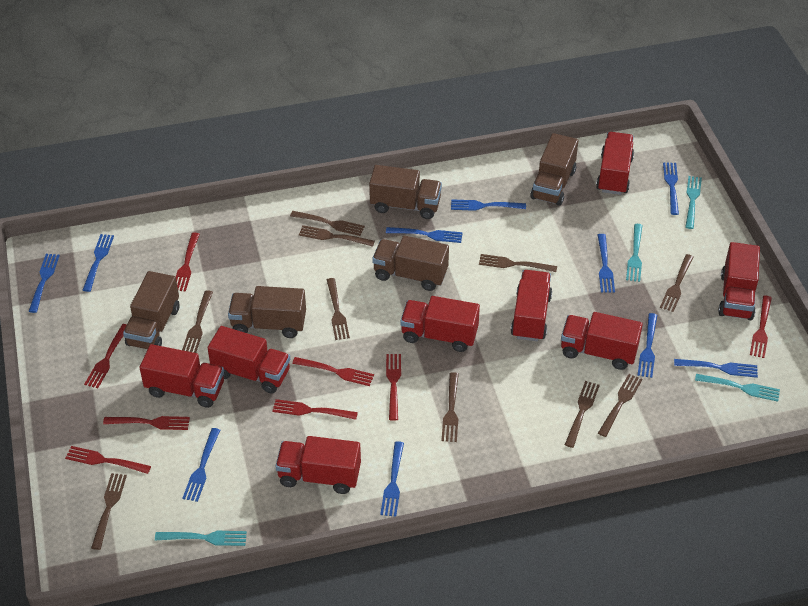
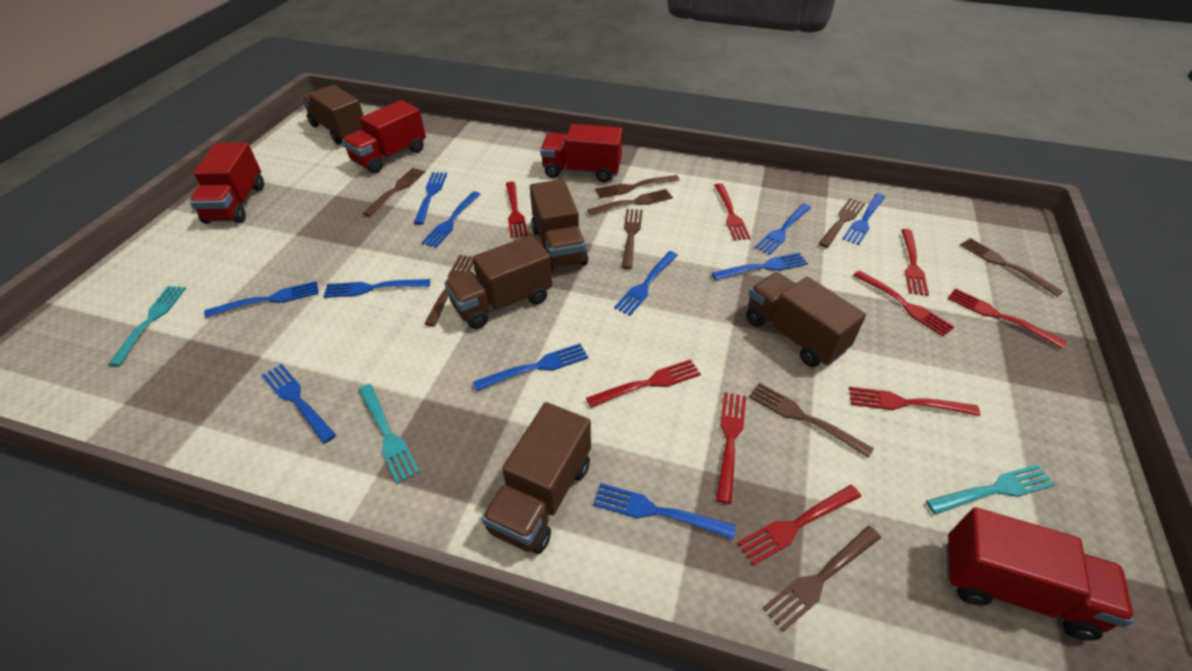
blue fork: 10 -> 11
brown fork: 10 -> 9
red fork: 8 -> 9
red truck: 8 -> 4
turquoise fork: 4 -> 3

